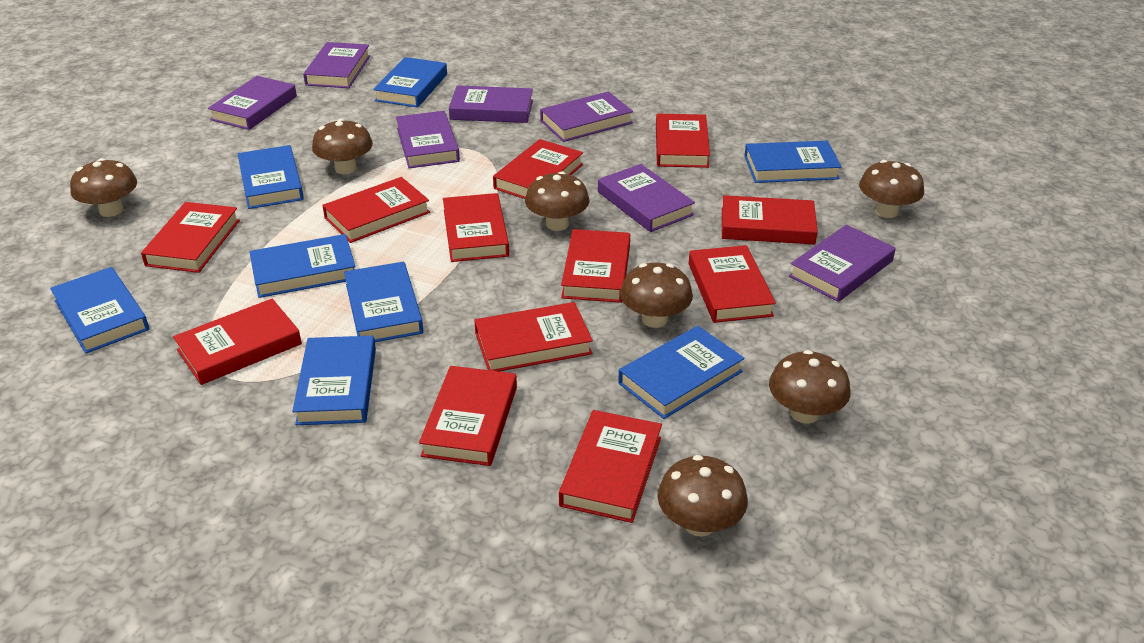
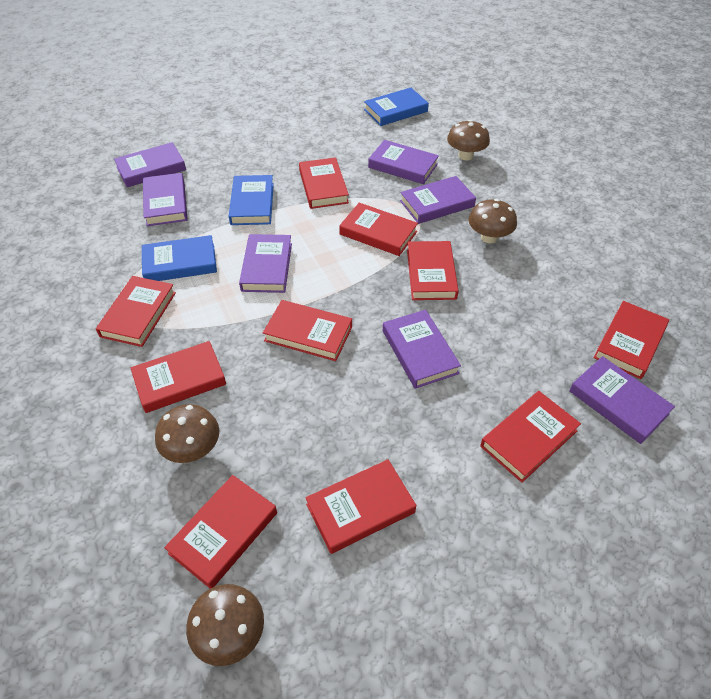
blue book: 8 -> 3
brown mushroom: 7 -> 4
red book: 12 -> 10

